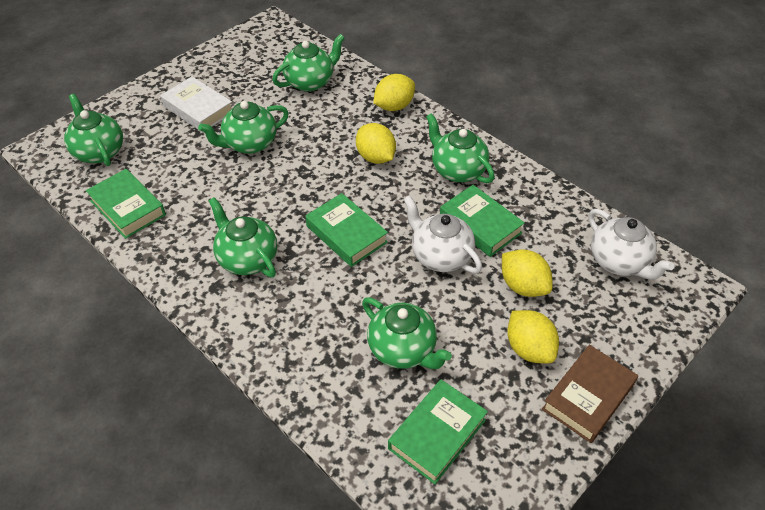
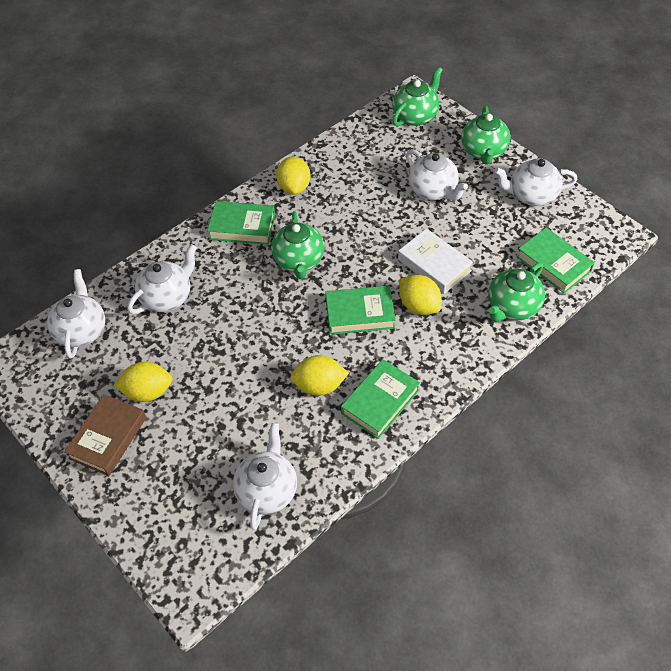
green teapot: 6 -> 4
white teapot: 2 -> 5

